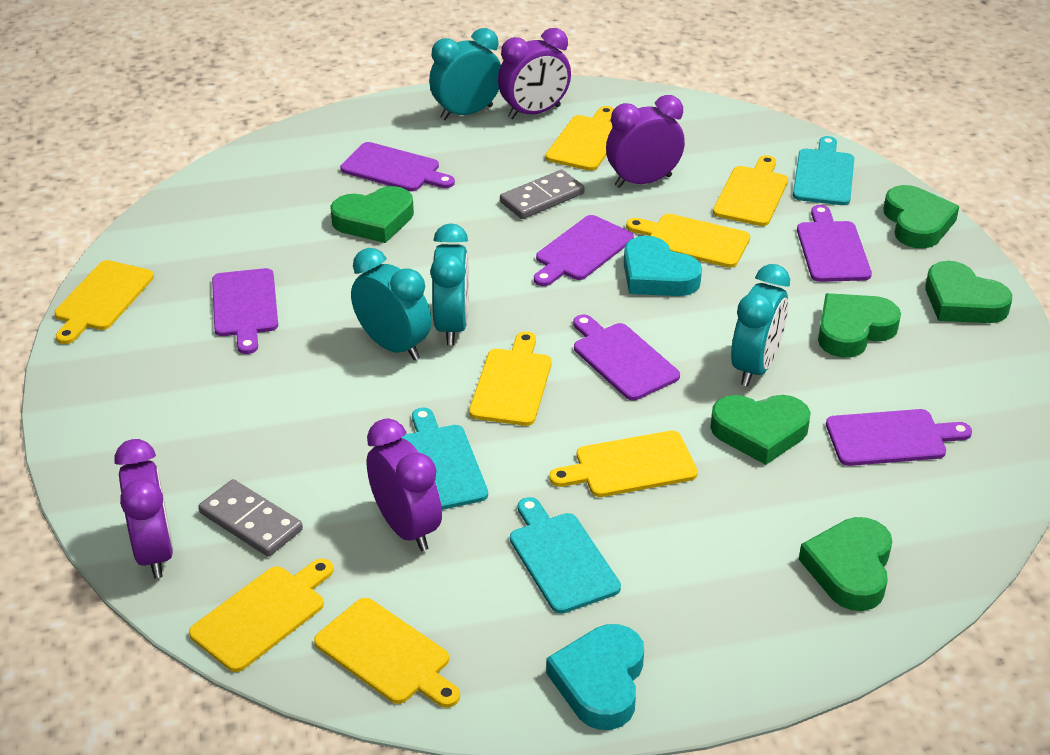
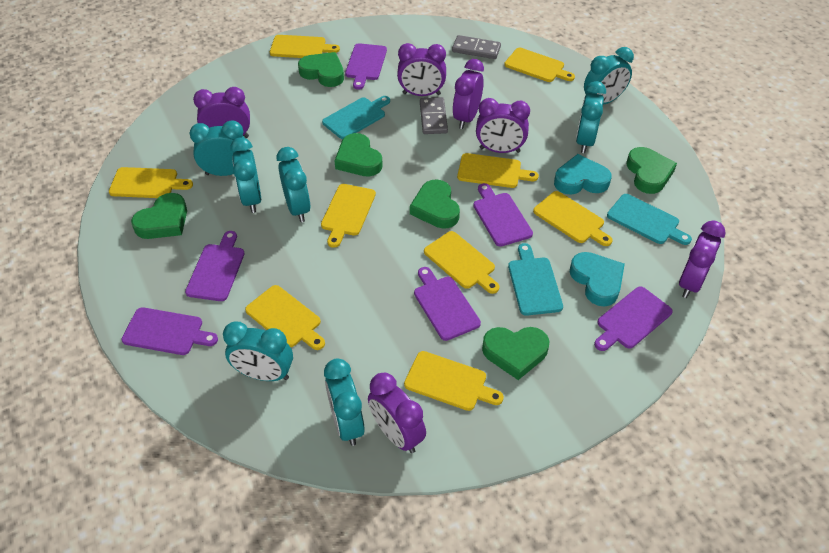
purple clock: 4 -> 6
turquoise clock: 4 -> 7
yellow cutting board: 8 -> 9

